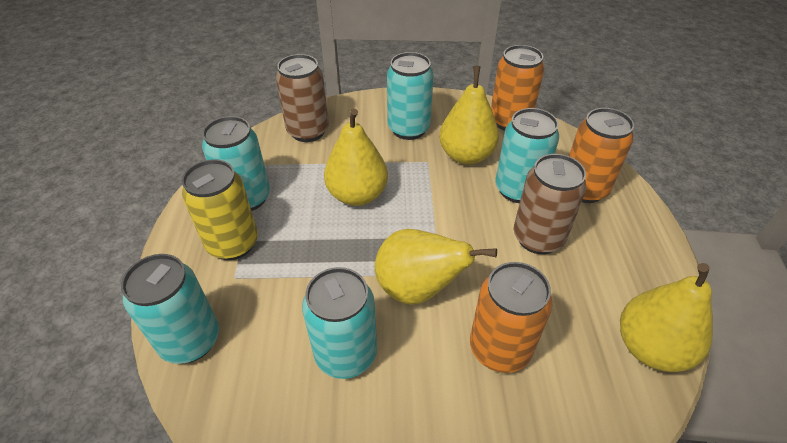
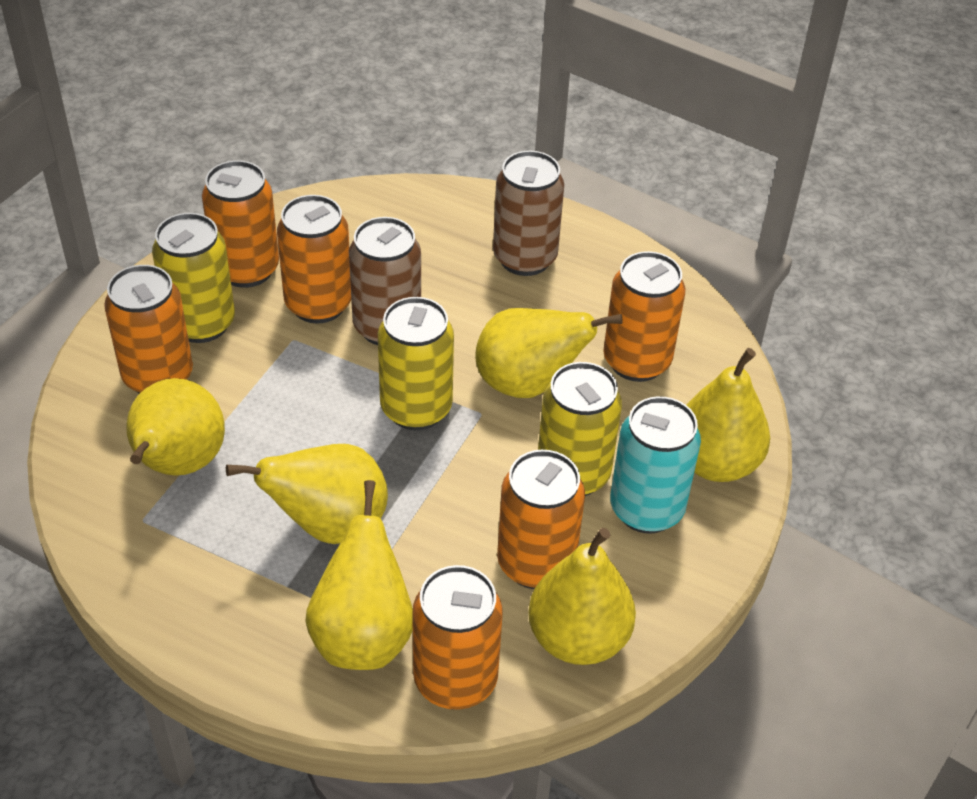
orange can: 3 -> 6
turquoise can: 5 -> 1
yellow can: 1 -> 3
yellow pear: 4 -> 6

